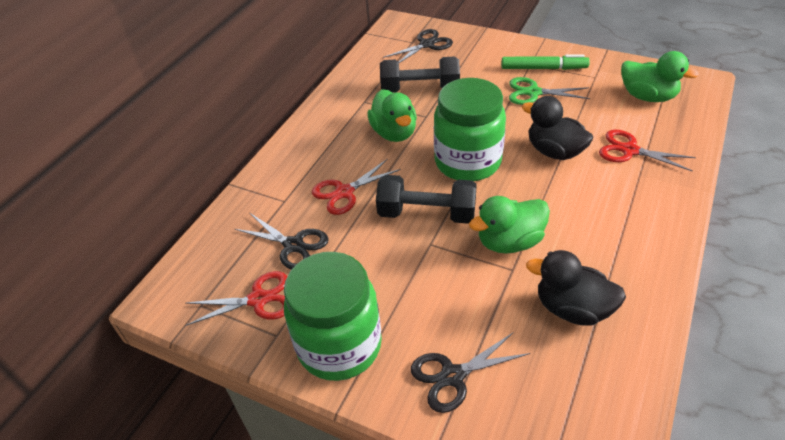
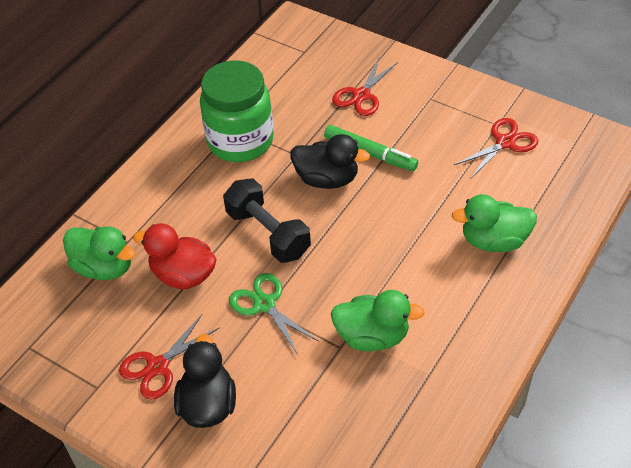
black dumbbell: 2 -> 1
black scissors: 3 -> 0
green jar: 2 -> 1
red duck: 0 -> 1

